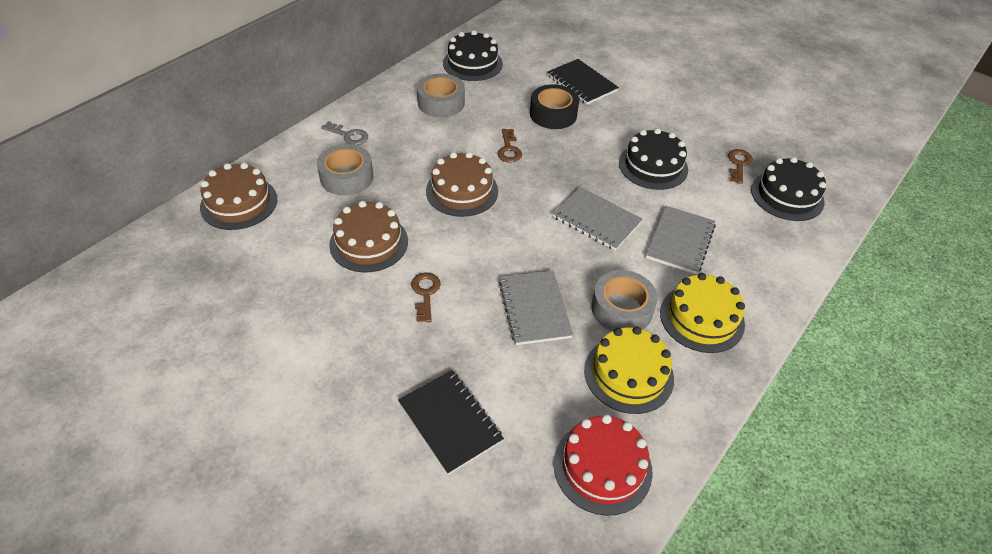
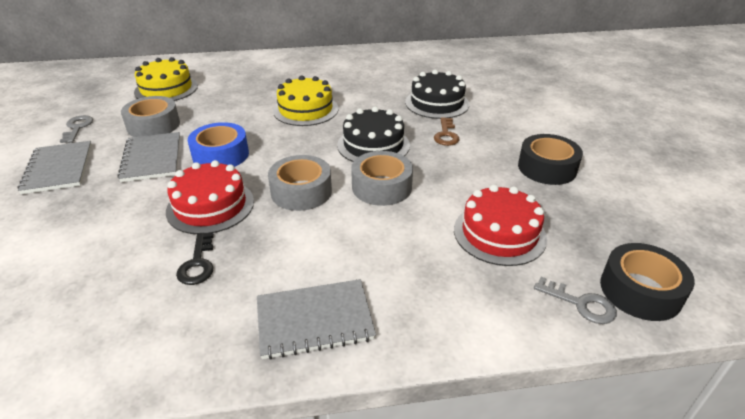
black cake: 3 -> 2
black key: 0 -> 1
black notebook: 2 -> 0
black tape: 1 -> 2
blue tape: 0 -> 1
brown cake: 3 -> 0
brown key: 3 -> 1
grey key: 1 -> 2
red cake: 1 -> 2

